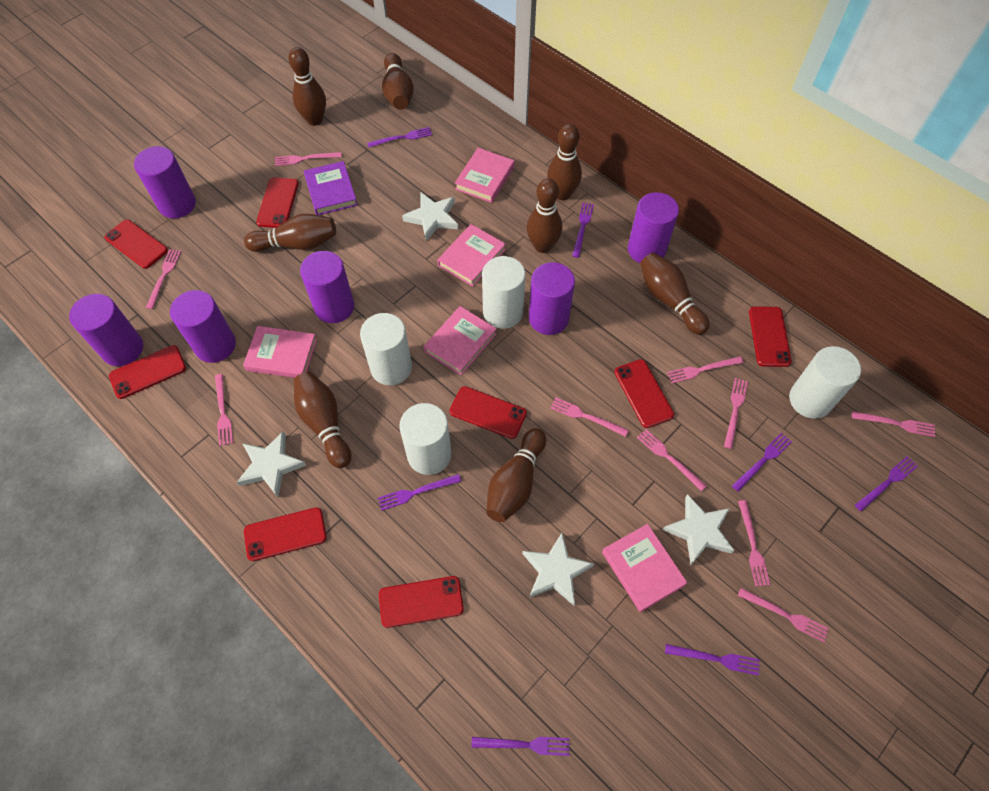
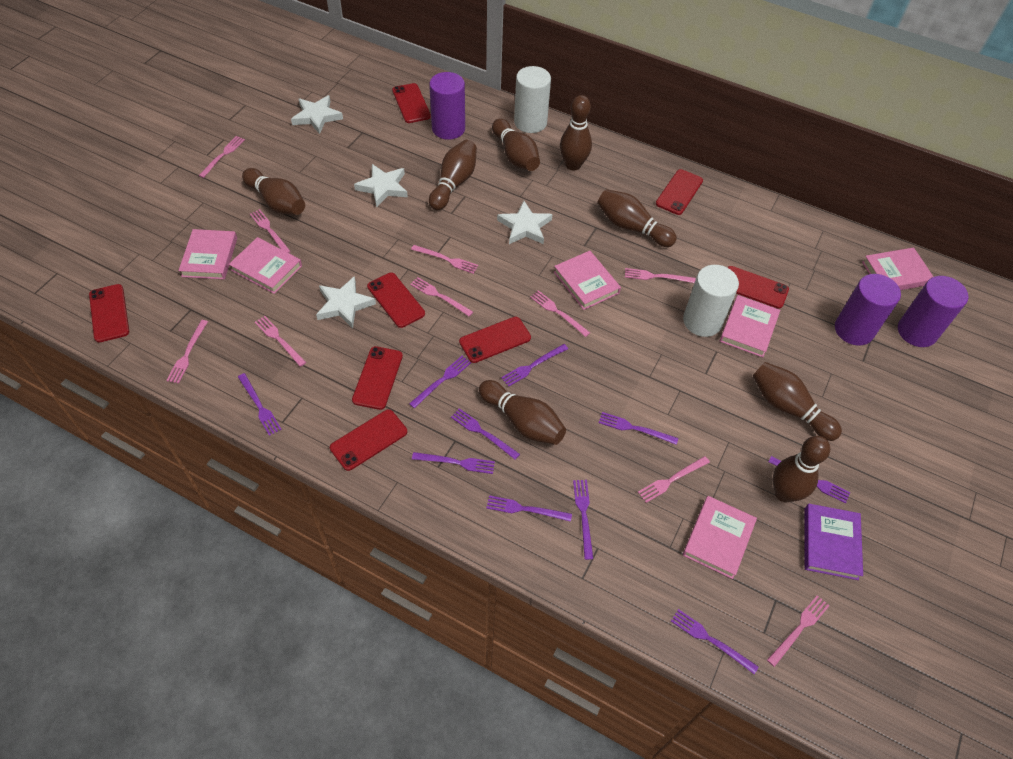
pink book: 5 -> 6
purple cylinder: 6 -> 3
purple fork: 7 -> 10
white cylinder: 4 -> 2

